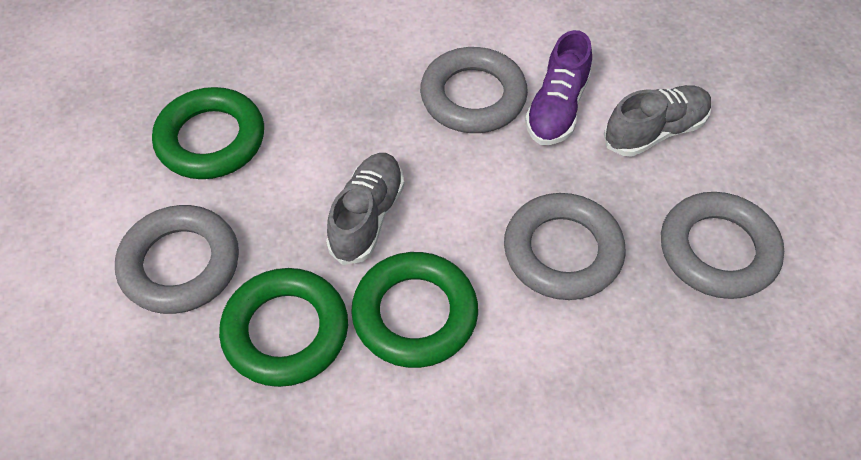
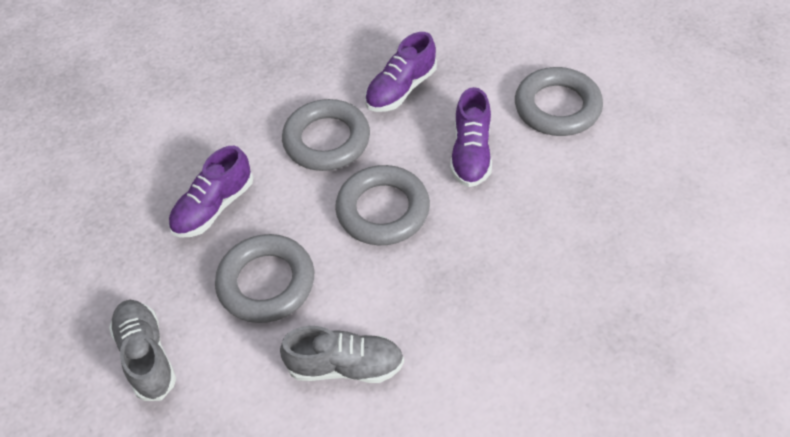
green ring: 3 -> 0
purple shoe: 1 -> 3

